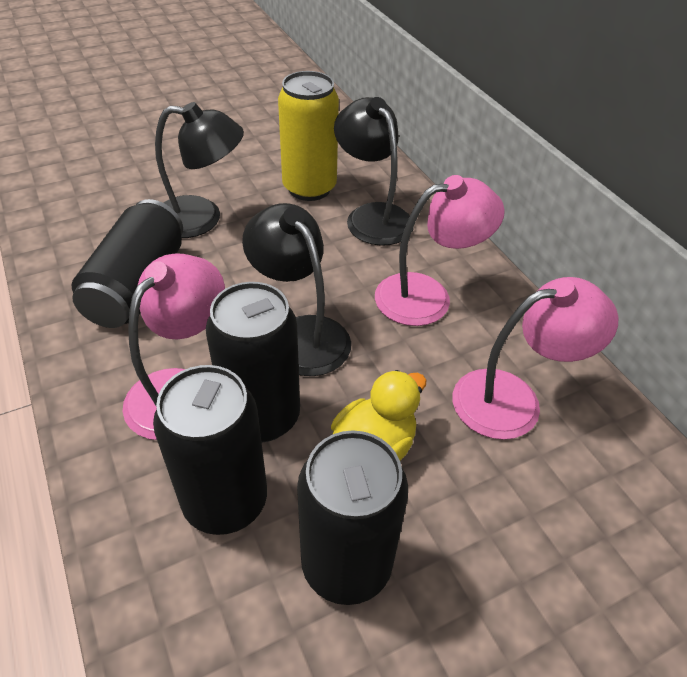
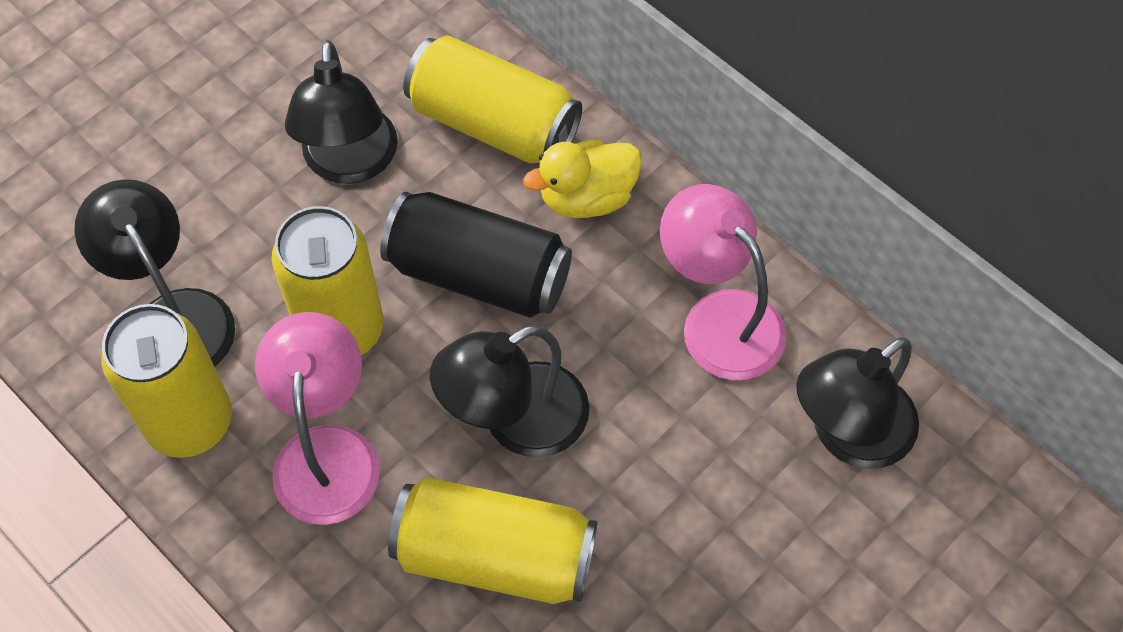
black can: 4 -> 1
black lamp: 3 -> 4
pink lamp: 3 -> 2
yellow can: 1 -> 4

